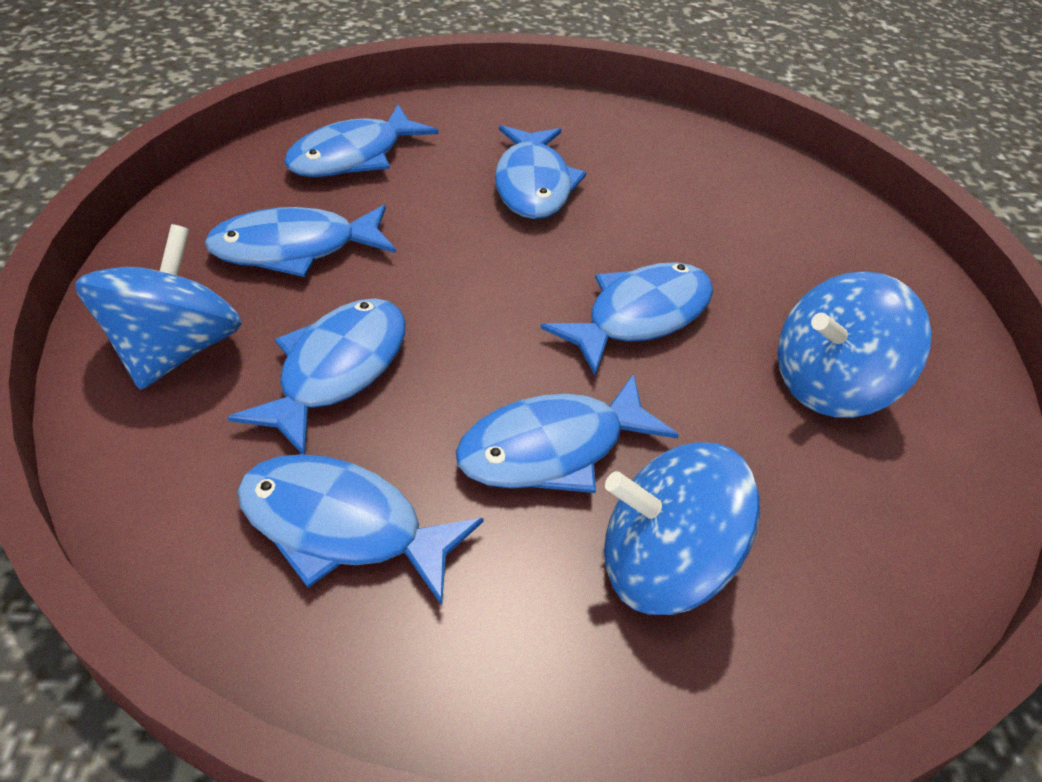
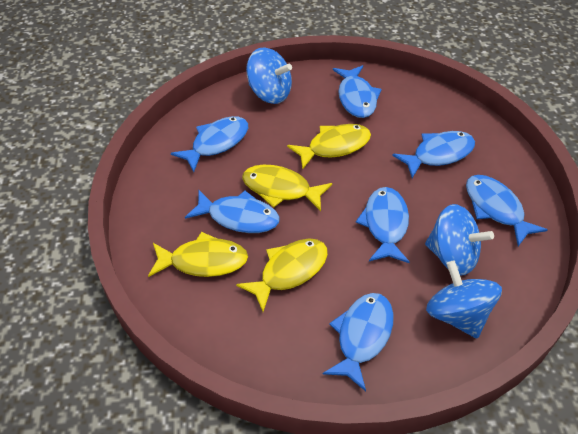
yellow fish: 0 -> 4

